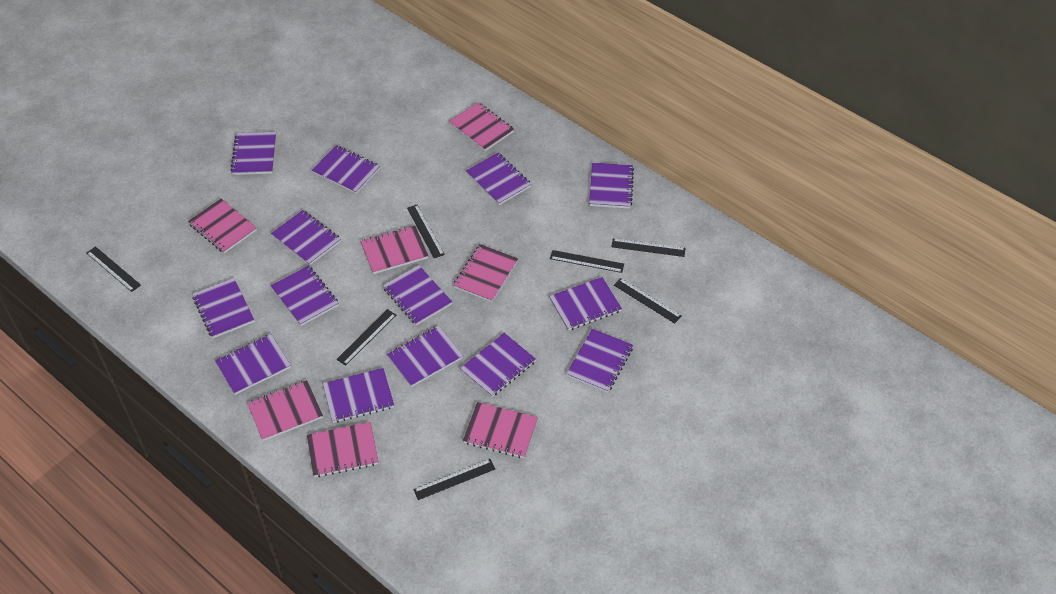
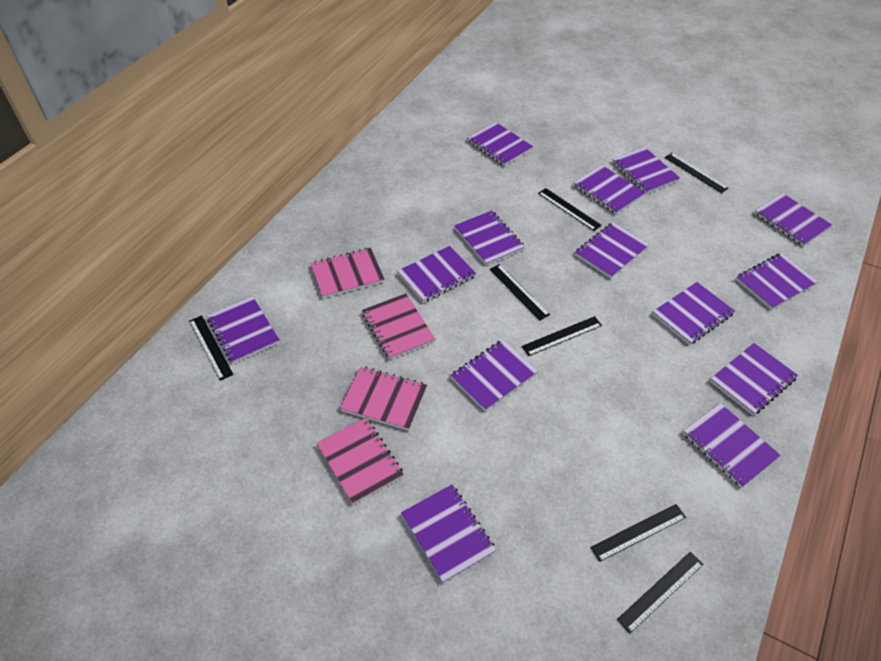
pink notebook: 7 -> 4

